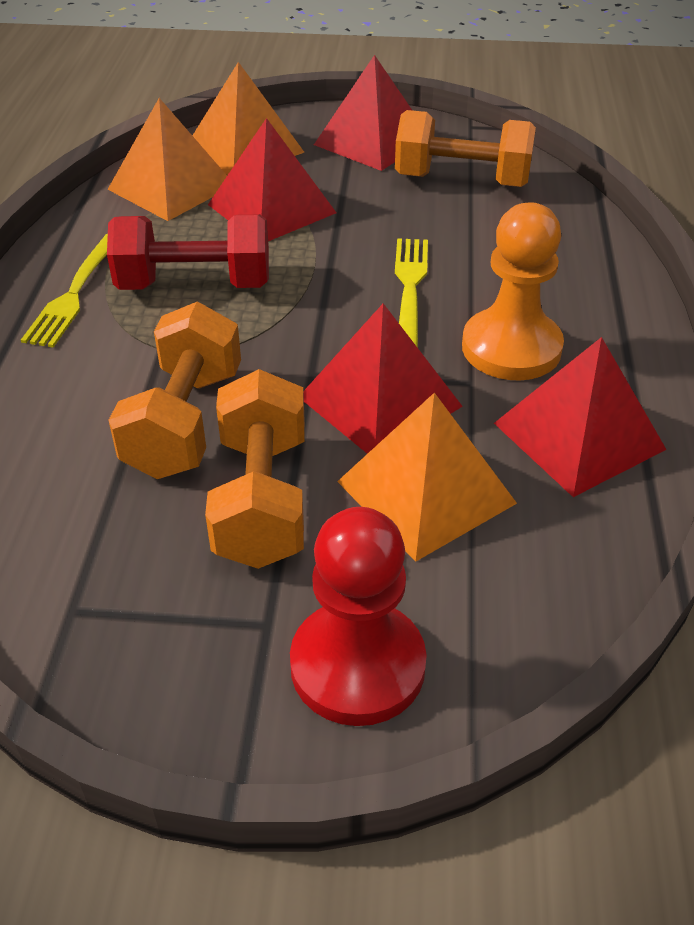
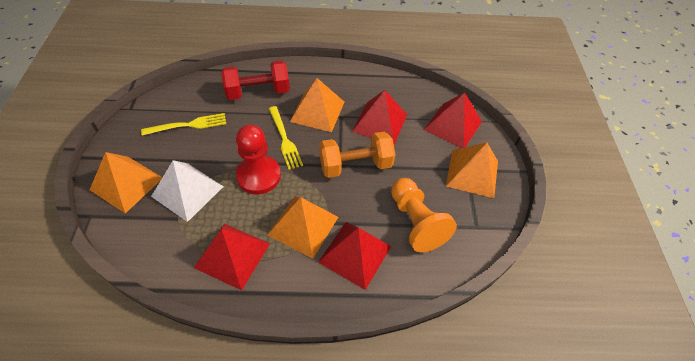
orange dumbbell: 3 -> 1
orange pyramid: 3 -> 4
white pyramid: 0 -> 1

